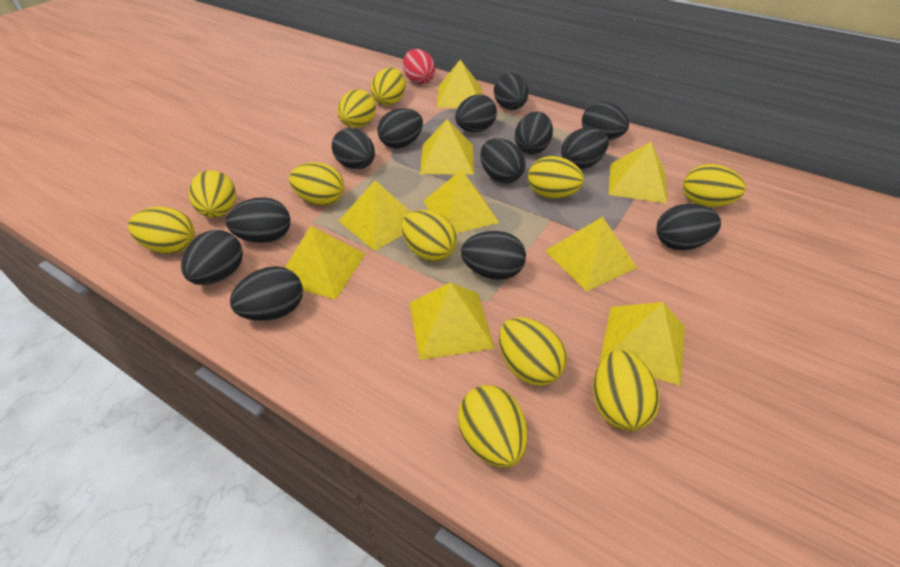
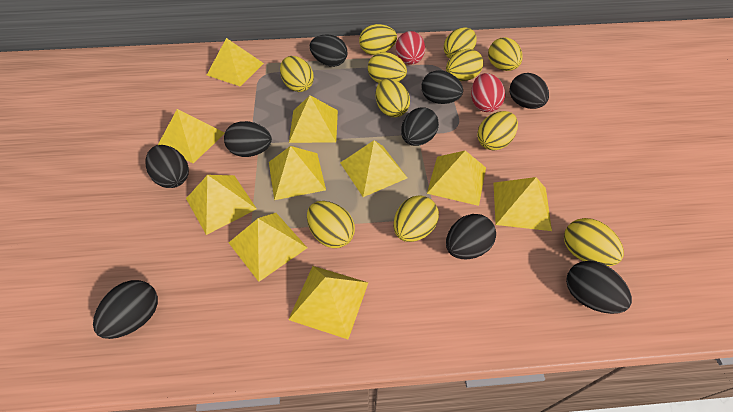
black egg: 13 -> 9
red egg: 1 -> 2
yellow pyramid: 9 -> 10

